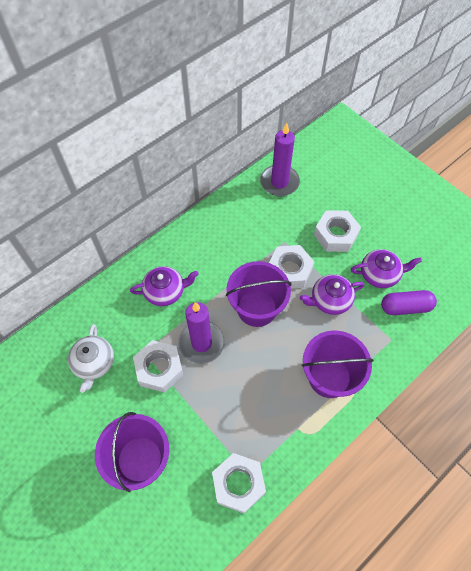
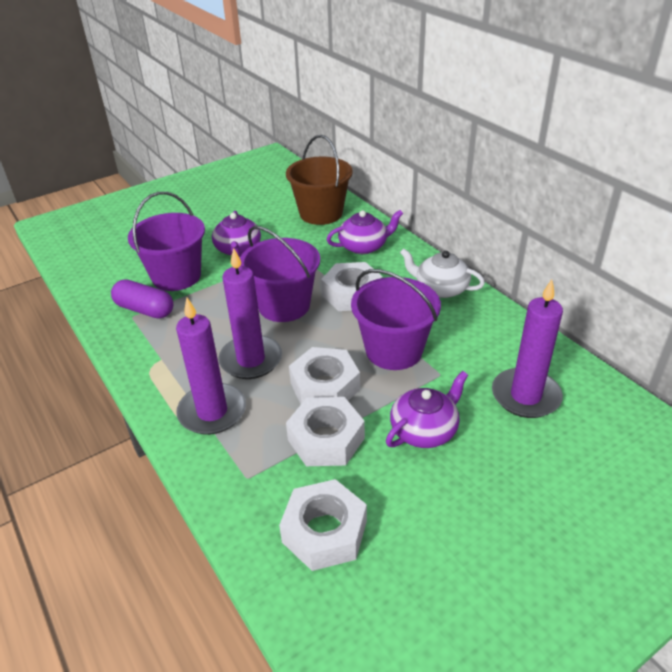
brown bucket: 0 -> 1
purple candle: 2 -> 3

